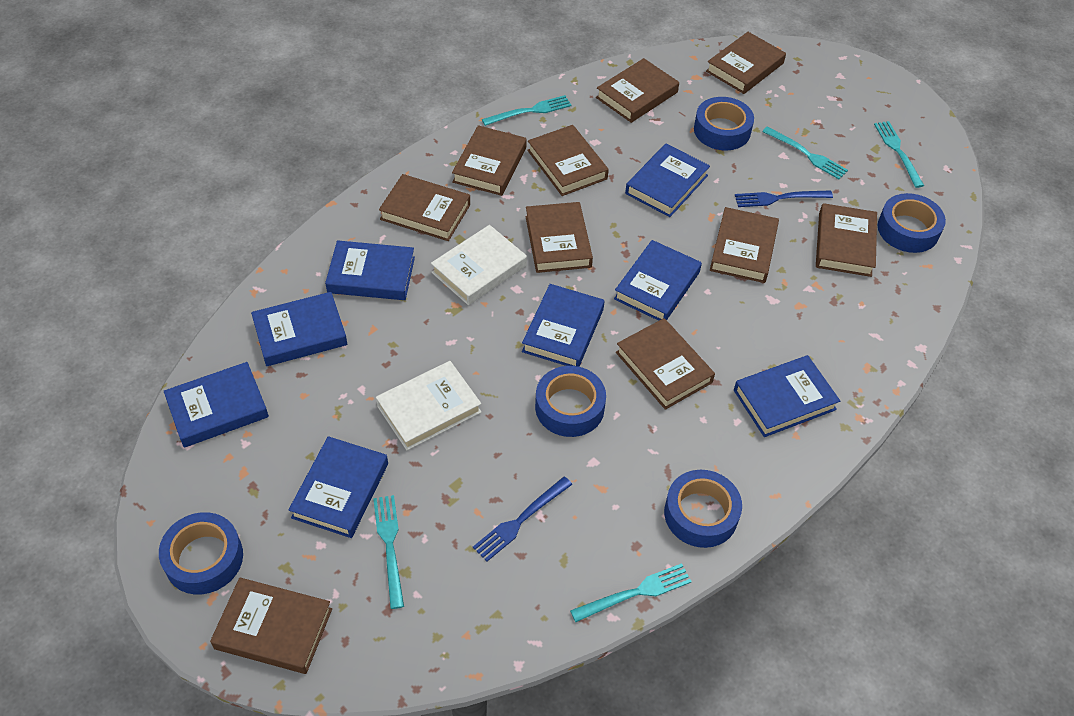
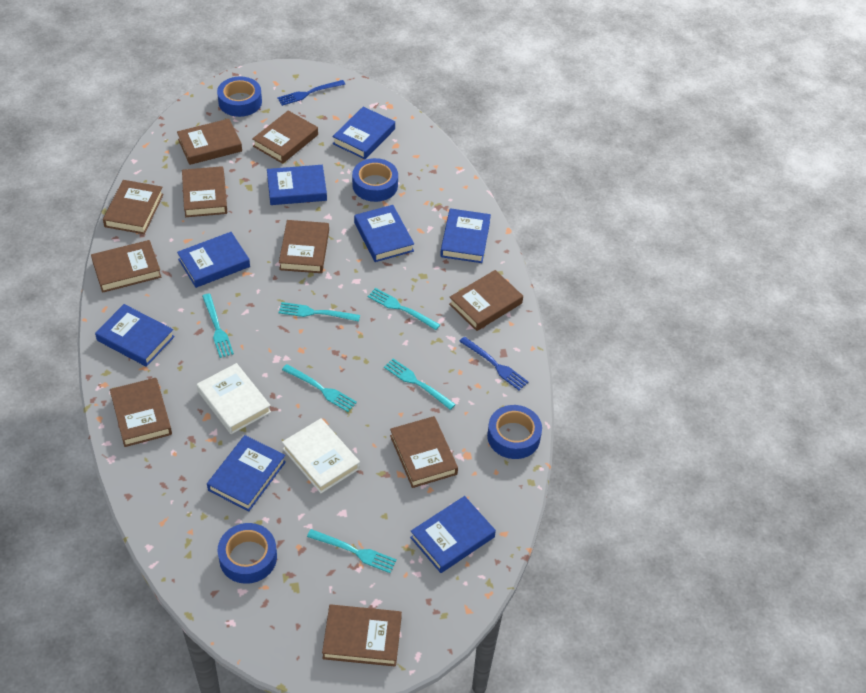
blue tape: 5 -> 4
turquoise fork: 5 -> 6

